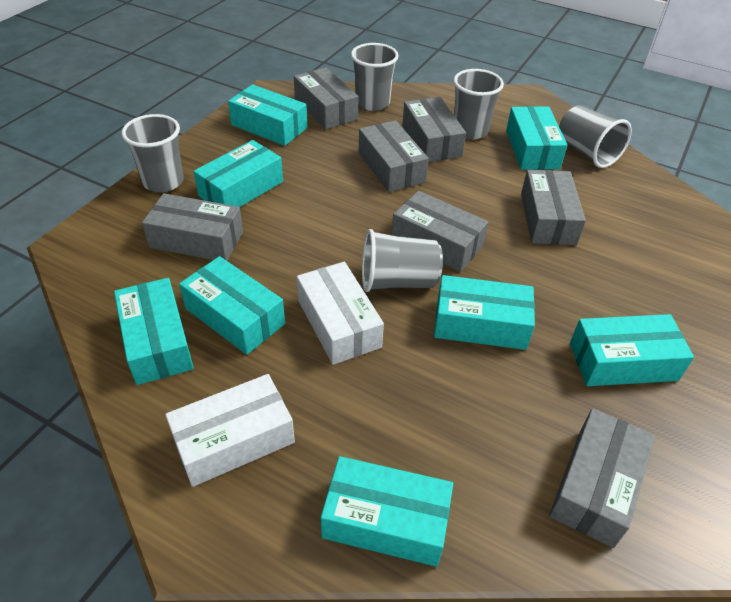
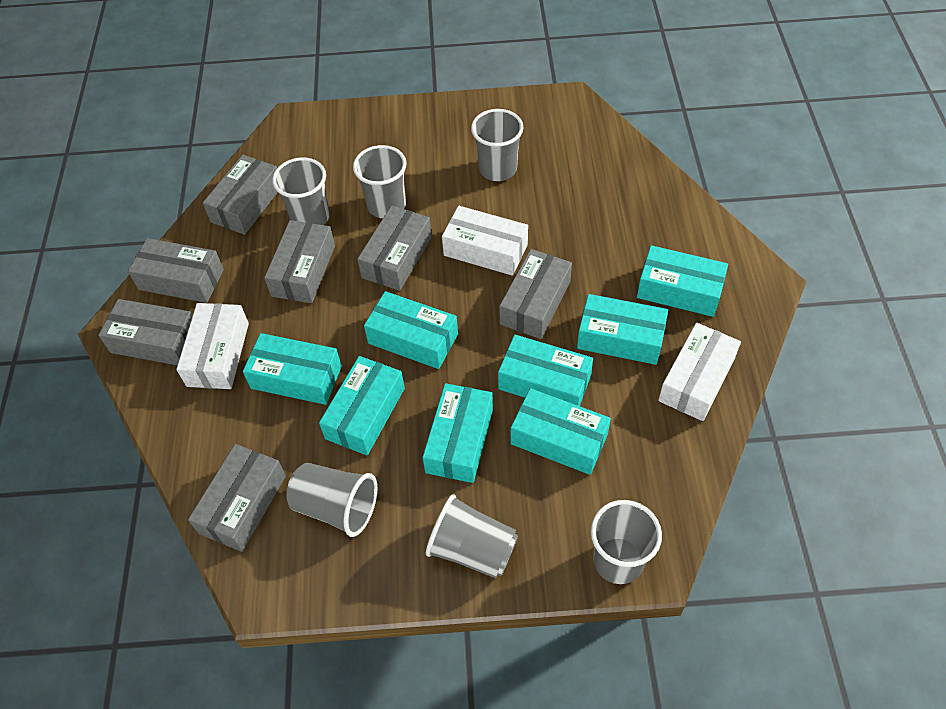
grey cup: 5 -> 6
white box: 2 -> 3

